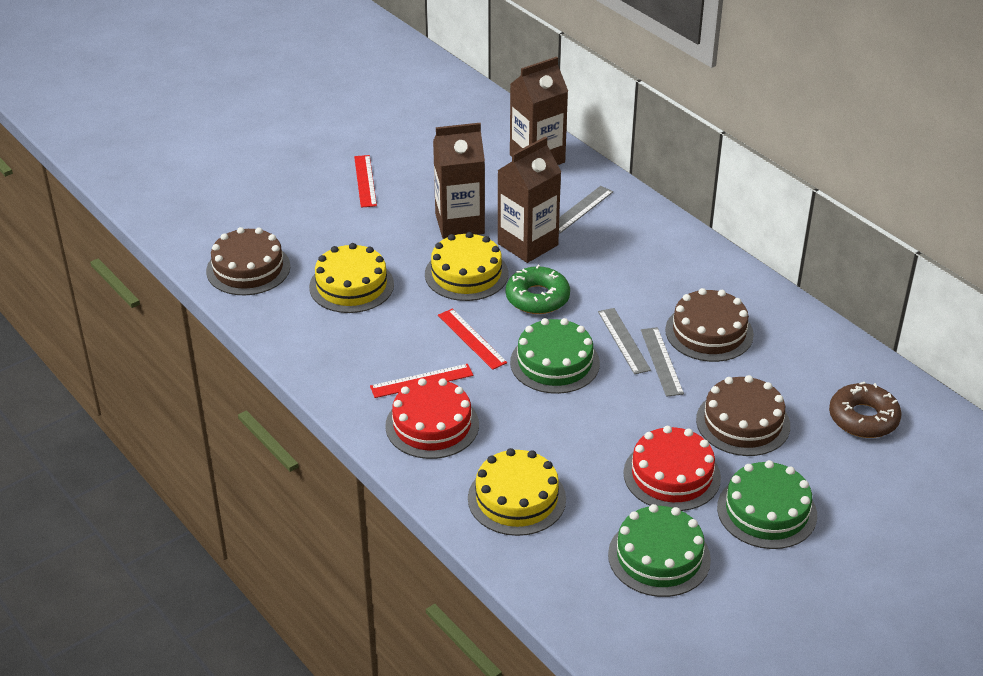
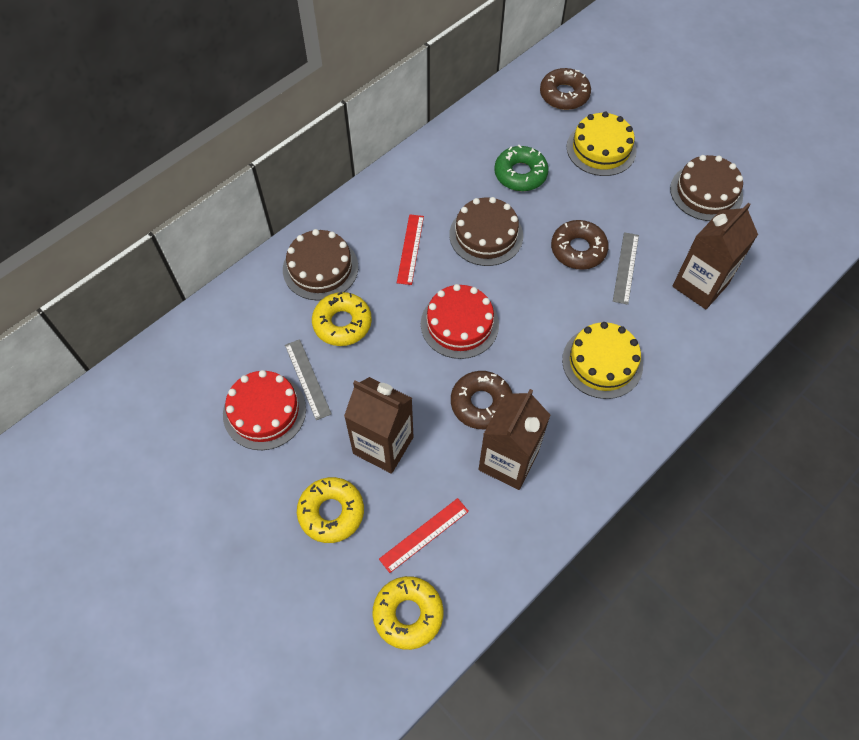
brown donut: 1 -> 3
green cake: 3 -> 0
grey ruler: 3 -> 2
red ruler: 3 -> 2
yellow cake: 3 -> 2
yellow donut: 0 -> 3

